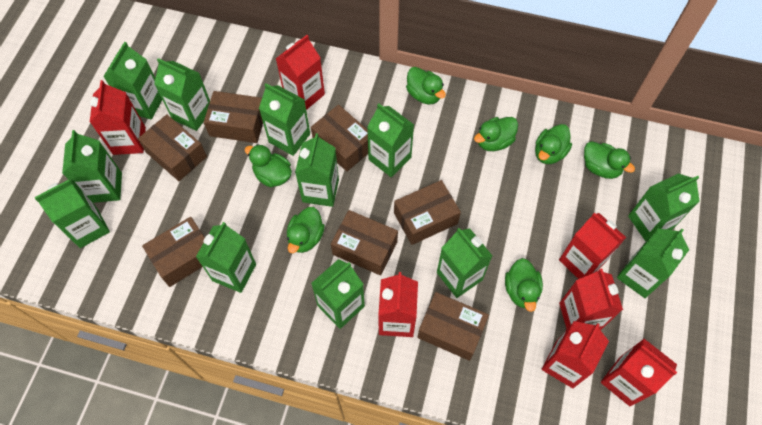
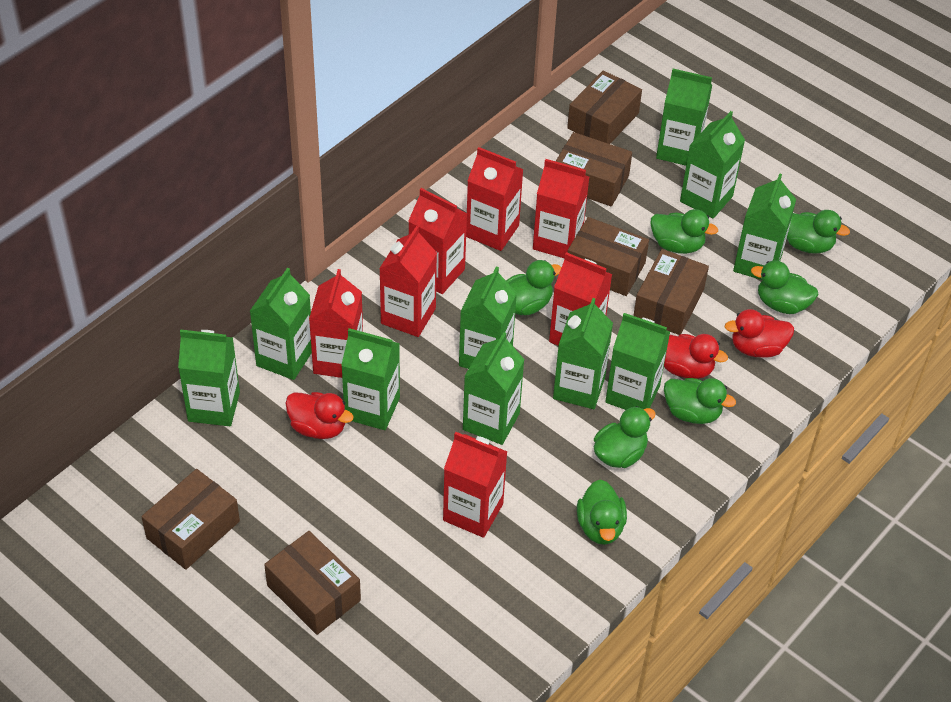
brown box: 7 -> 6
green carton: 12 -> 10
red duck: 0 -> 3

